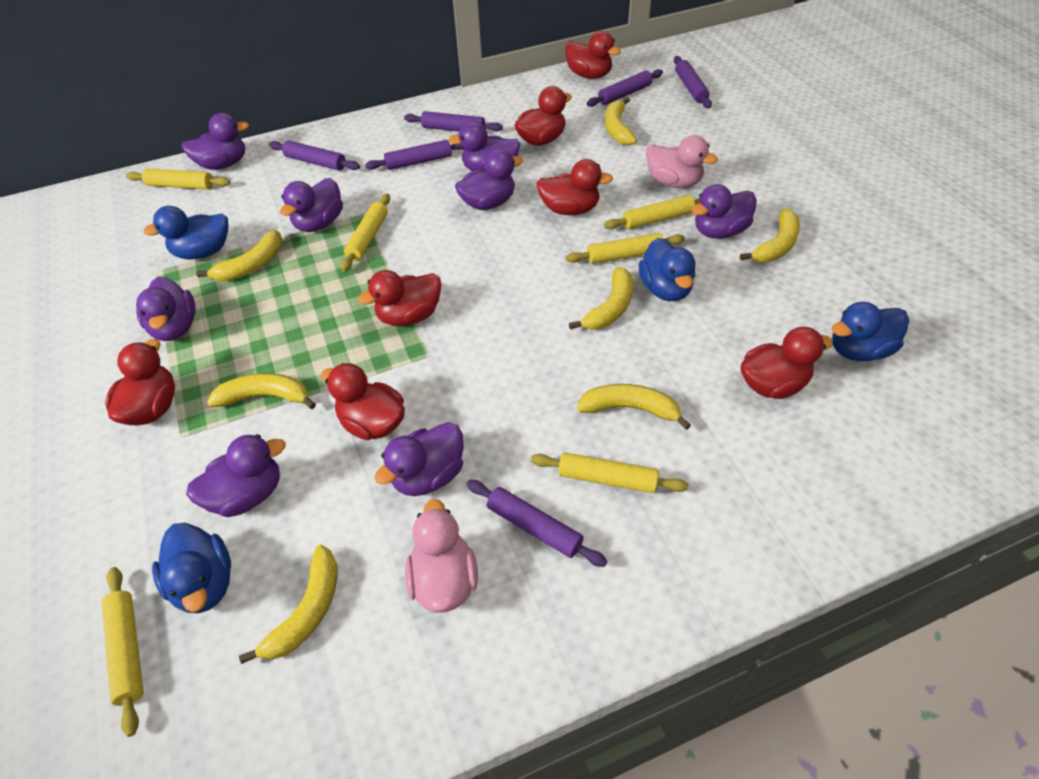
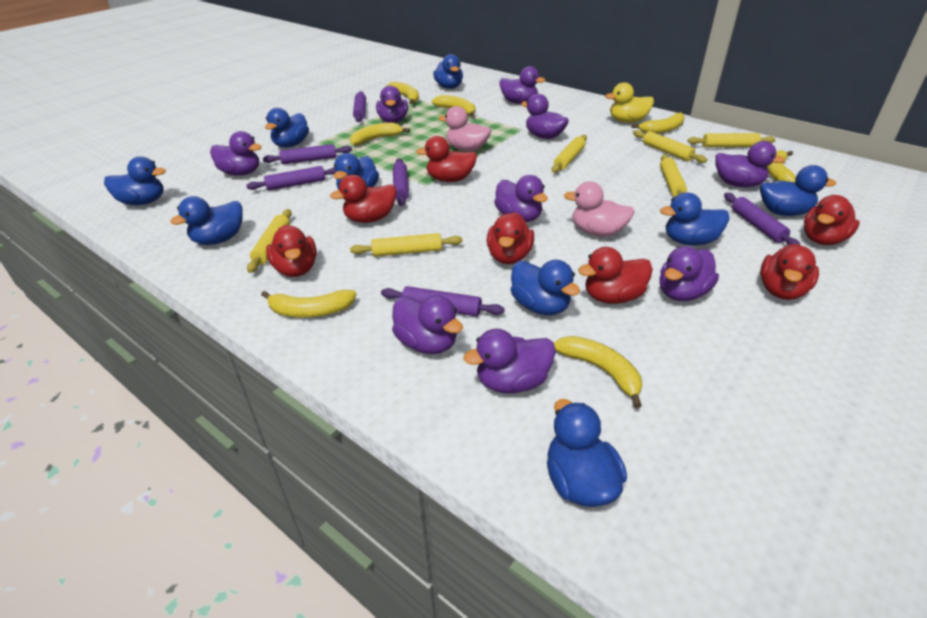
blue duck: 4 -> 9
purple duck: 8 -> 9
yellow duck: 0 -> 1

